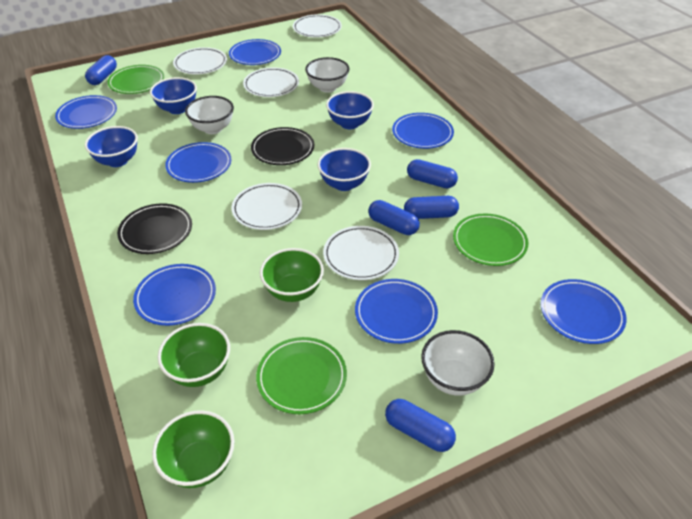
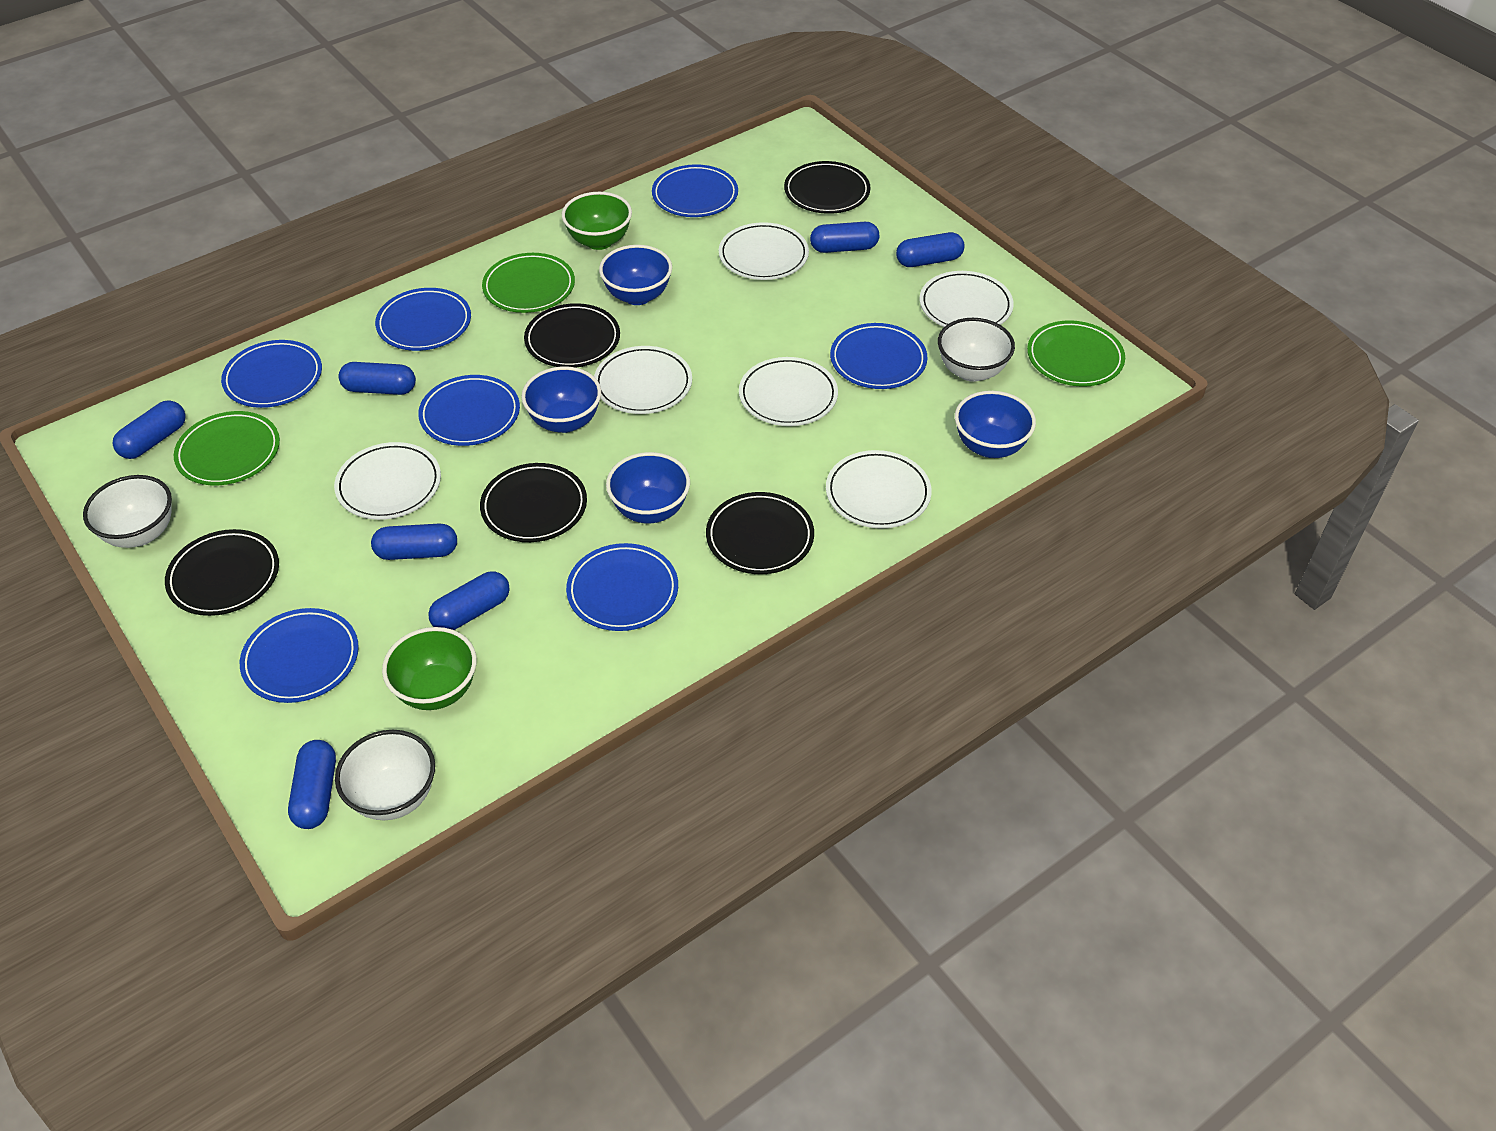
black plate: 2 -> 5
blue capsule: 5 -> 7
green bowl: 3 -> 2
white plate: 5 -> 6

